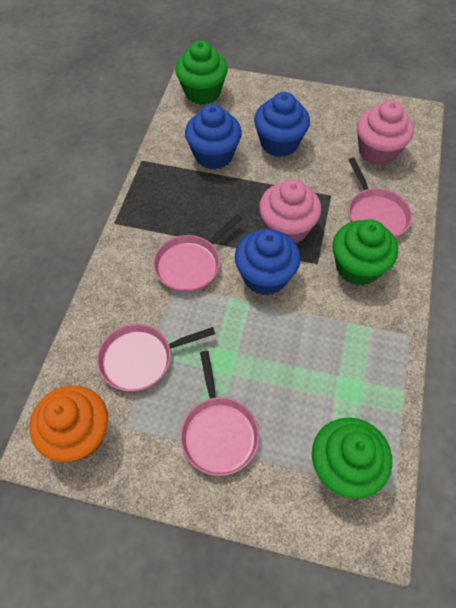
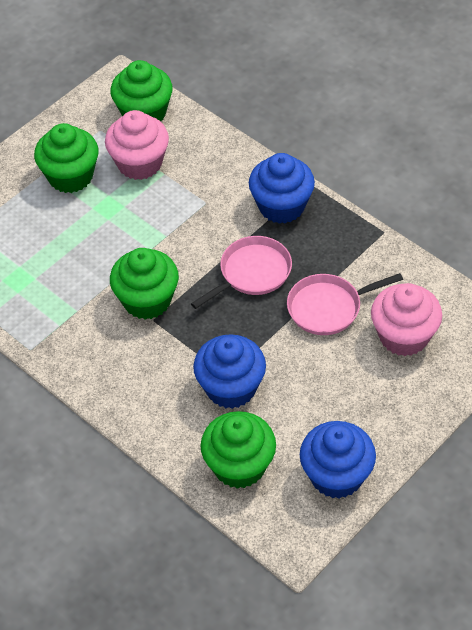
green cupcake: 3 -> 4
orange cupcake: 1 -> 0
pink pan: 4 -> 2

